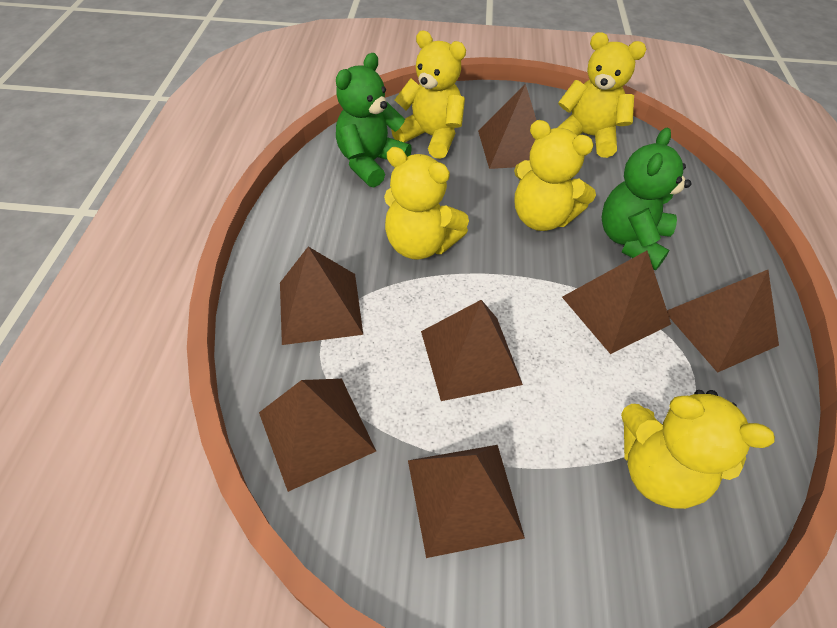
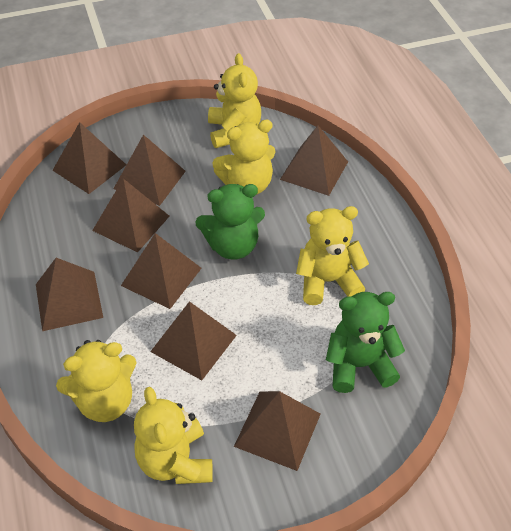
brown pyramid: 7 -> 8

